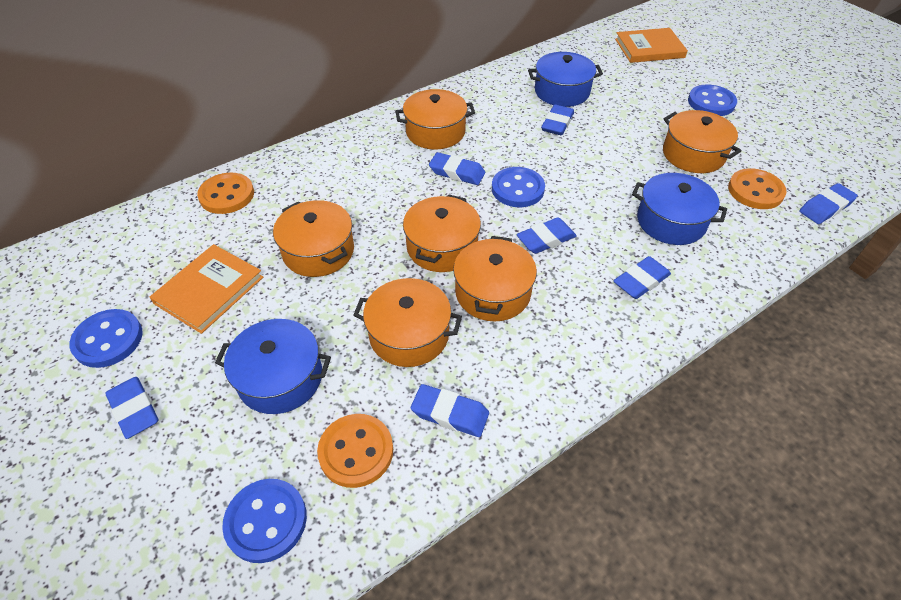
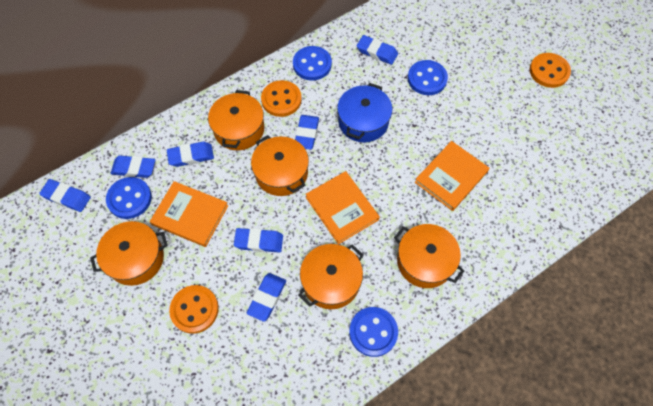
blue pot: 3 -> 1
orange book: 2 -> 3
orange pot: 6 -> 5

